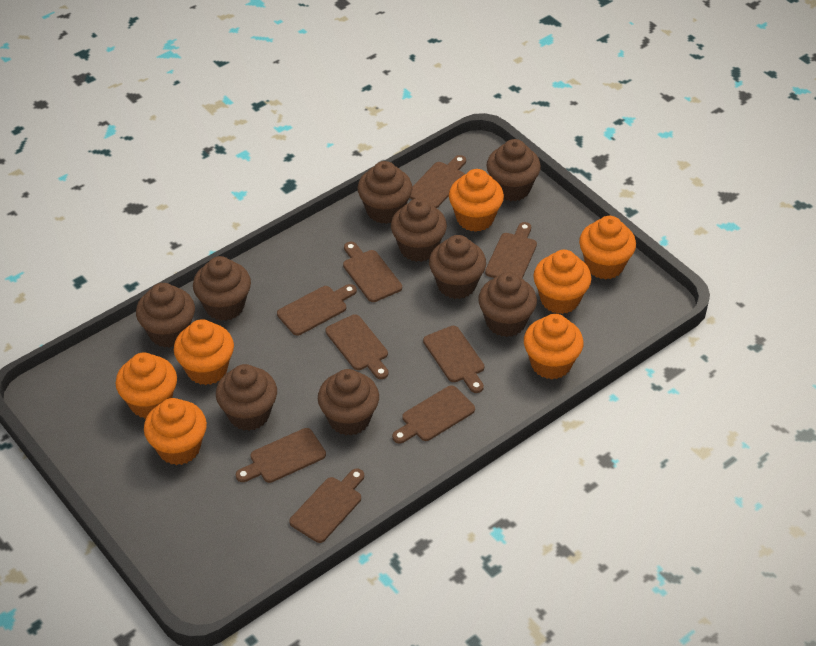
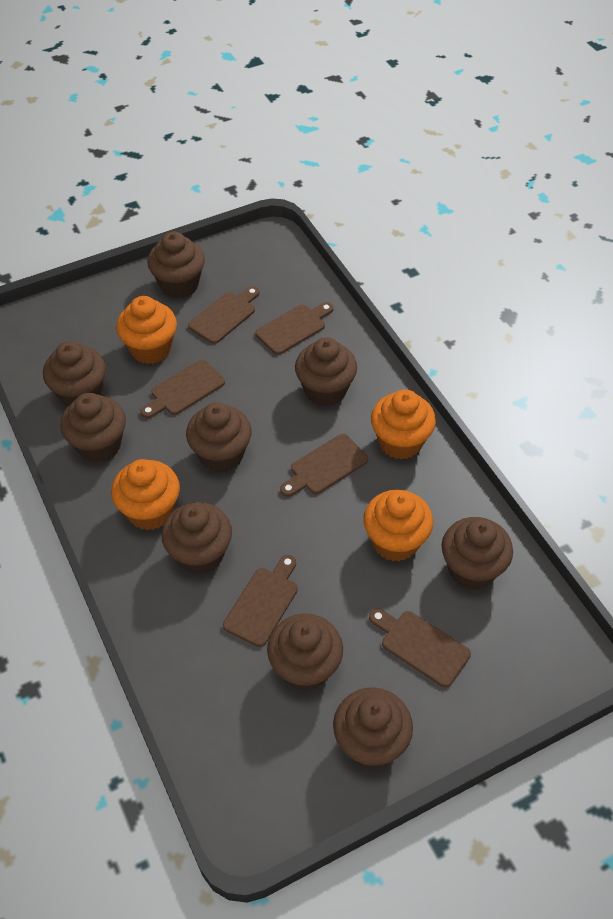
brown cutting board: 9 -> 6
orange cupcake: 7 -> 4

